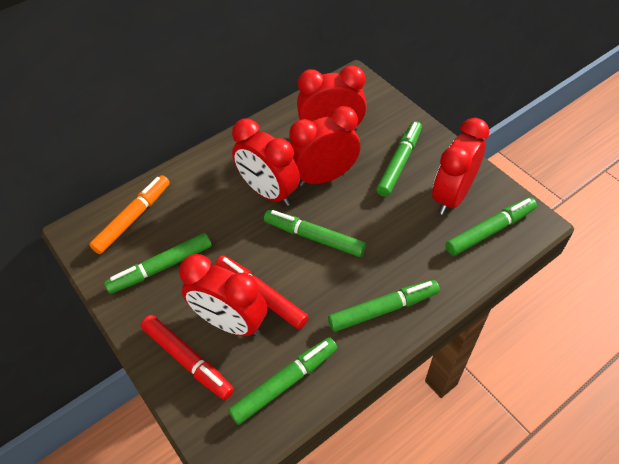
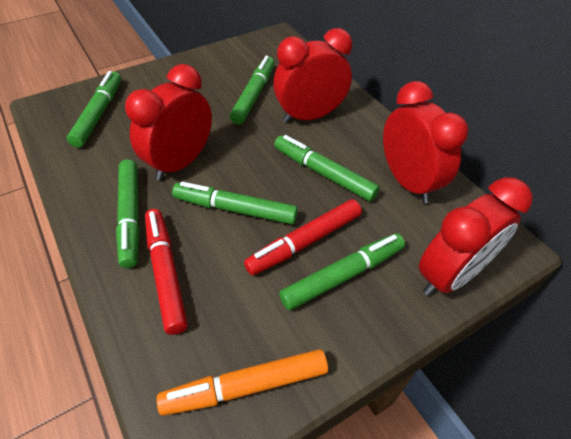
red clock: 5 -> 4

